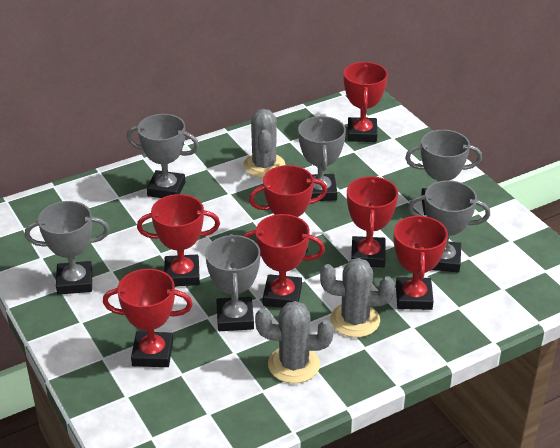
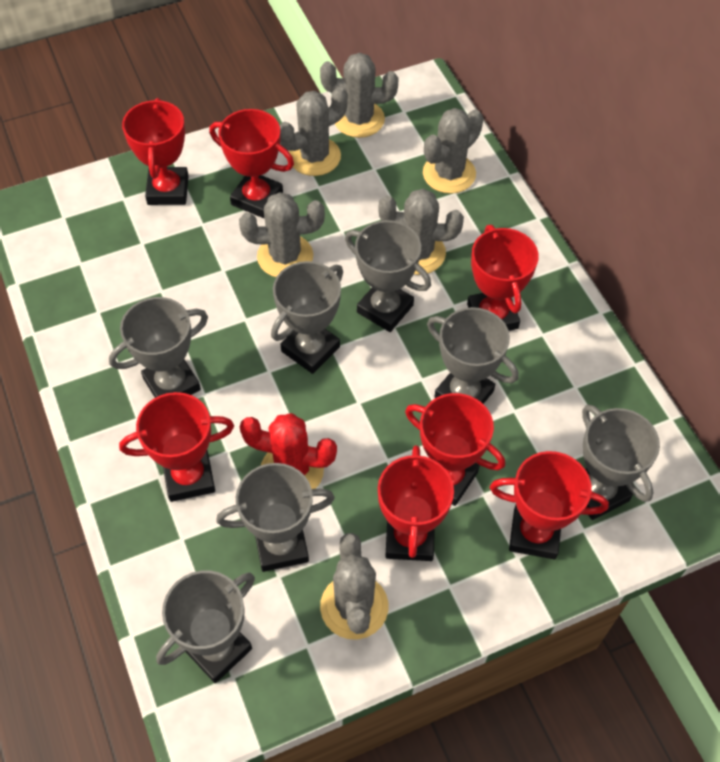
grey cactus: 3 -> 6
grey trophy: 6 -> 7
red cactus: 0 -> 1

